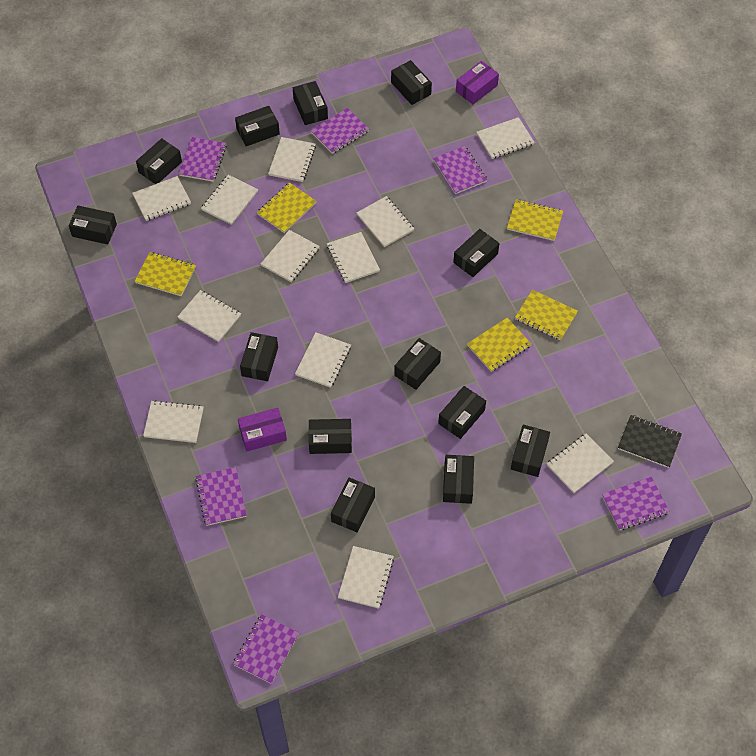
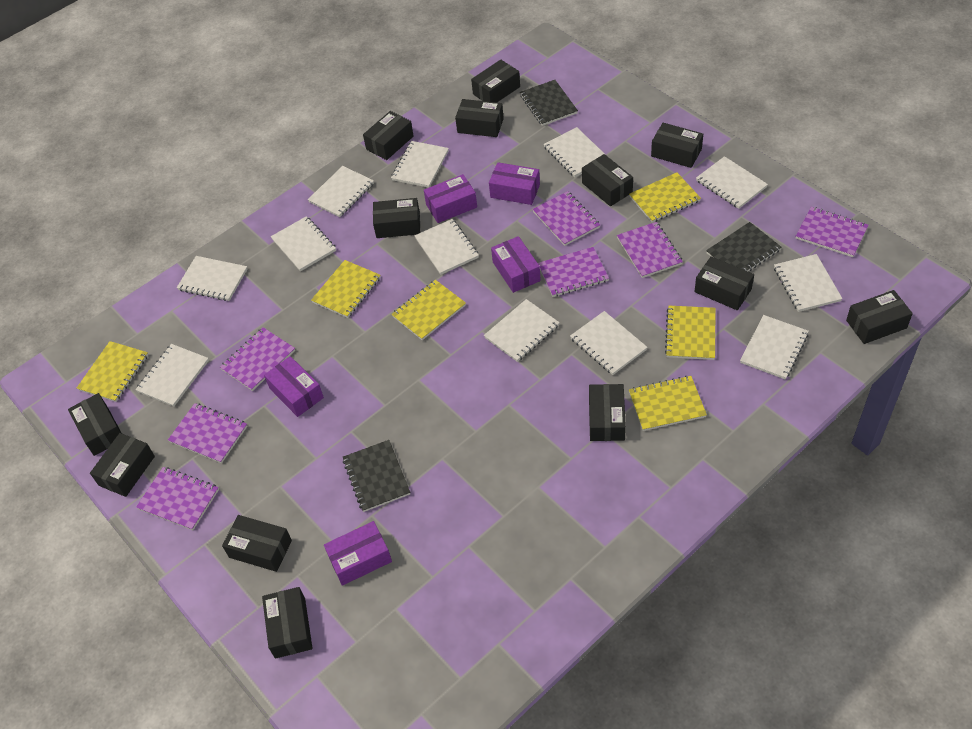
black notebook: 1 -> 3
purple box: 2 -> 5
purple notebook: 6 -> 7
yellow notebook: 5 -> 6

